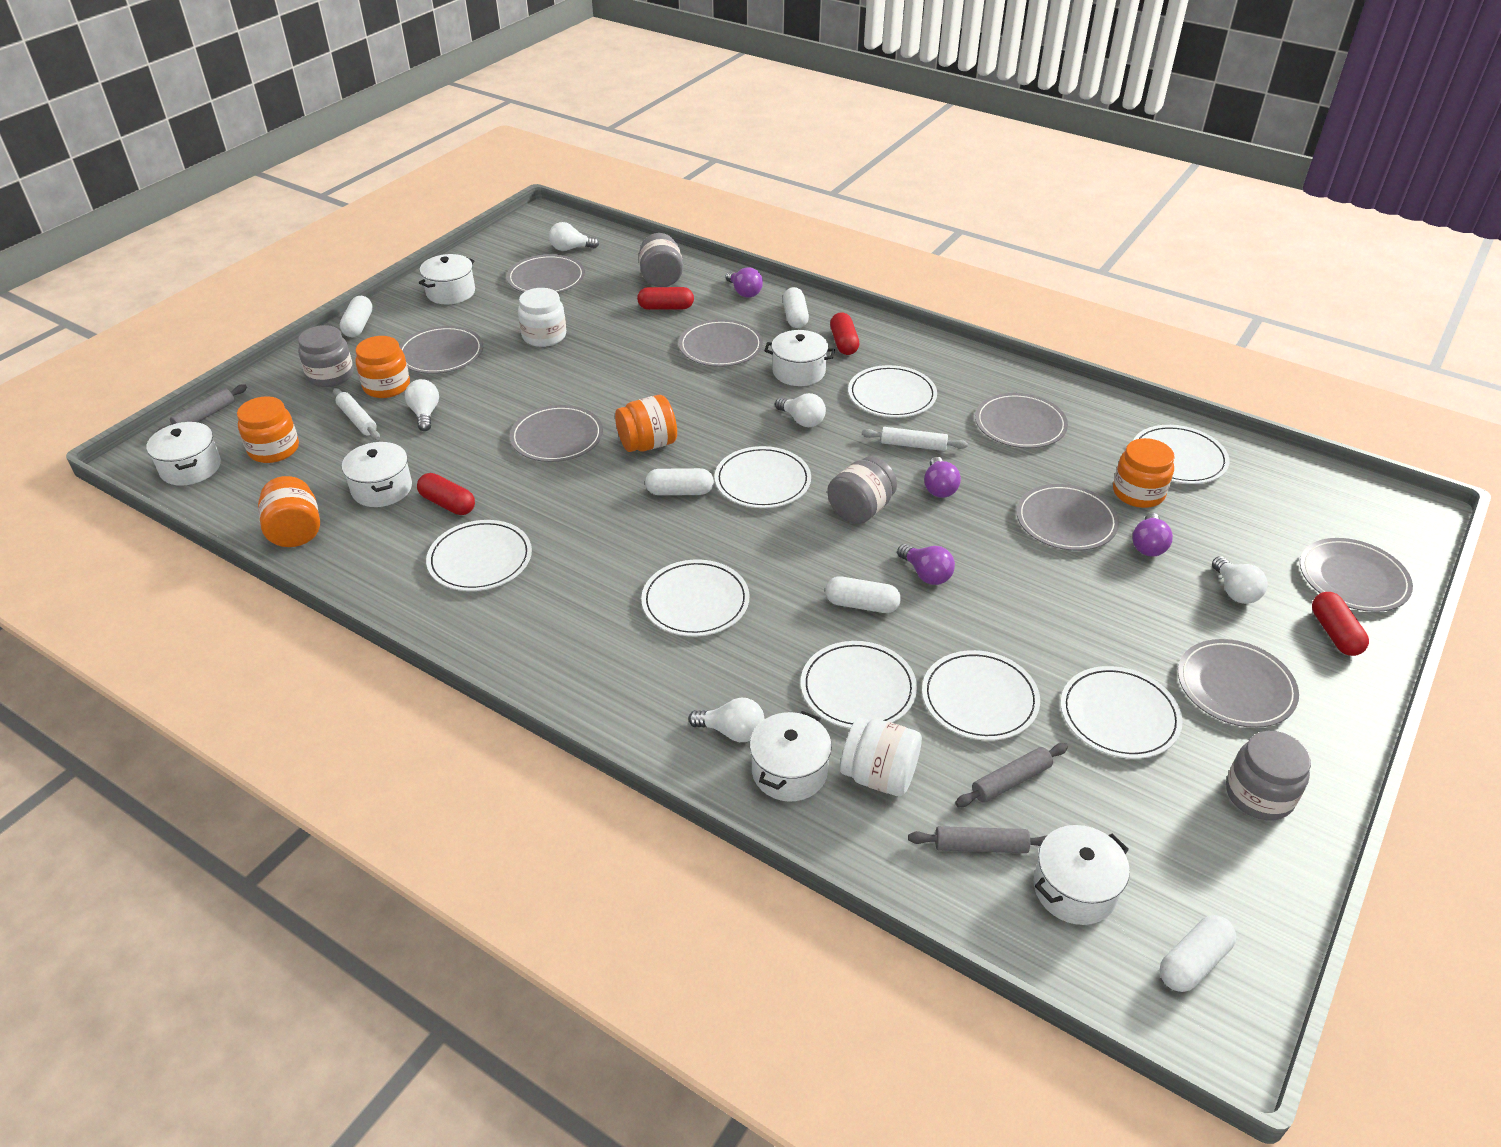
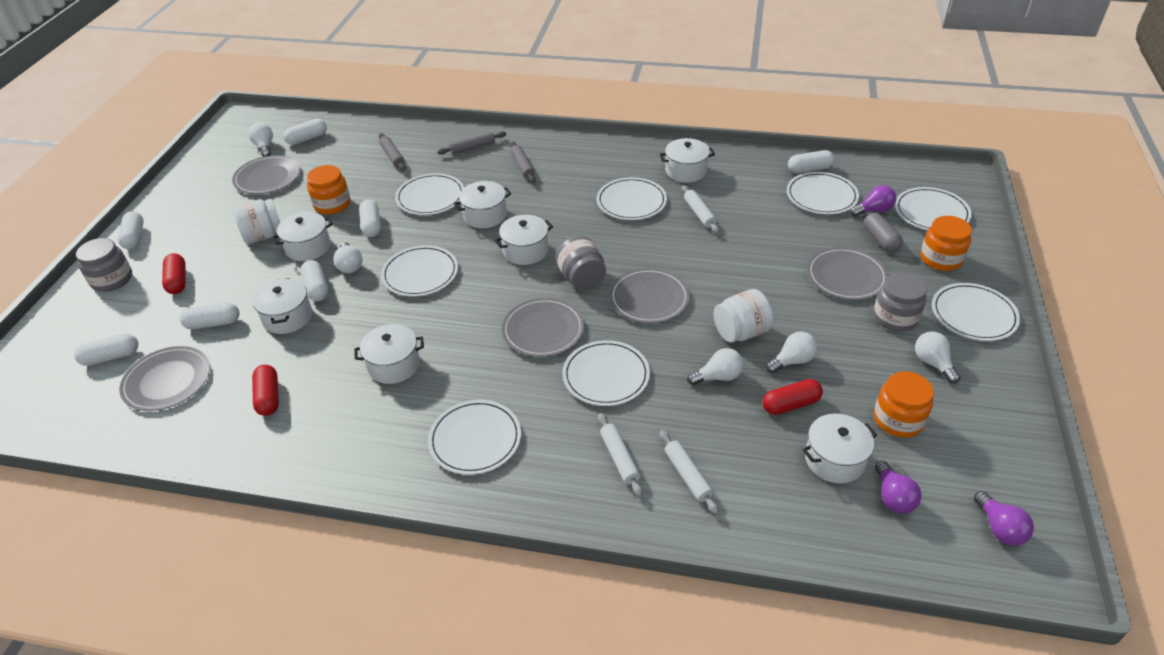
grey capsule: 0 -> 1
grey jar: 4 -> 3
grey plate: 8 -> 5
orange jar: 5 -> 3
purple light bulb: 4 -> 3
red capsule: 4 -> 3
white capsule: 5 -> 7
white pot: 6 -> 7
white rolling pin: 2 -> 3

